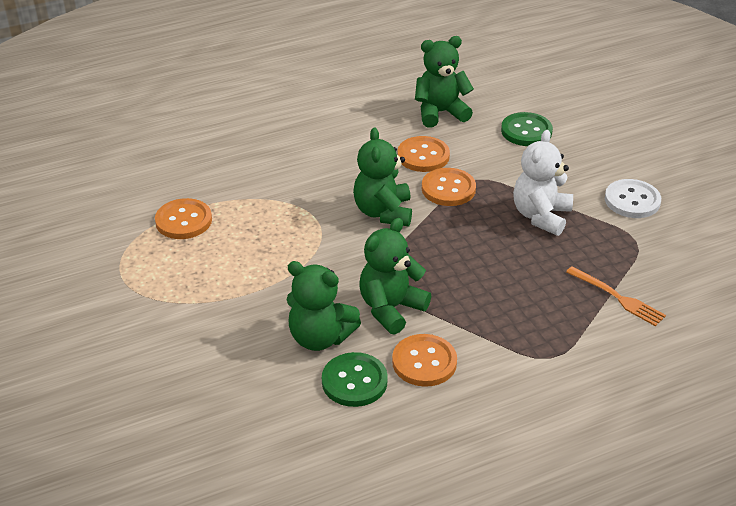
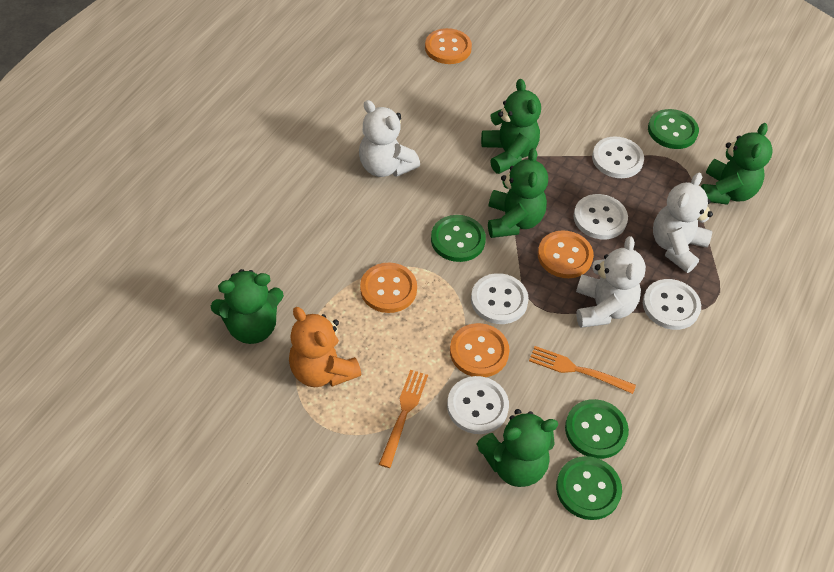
green button: 2 -> 4
green teddy bear: 4 -> 5
orange fork: 1 -> 2
orange teddy bear: 0 -> 1
white button: 1 -> 5
white teddy bear: 1 -> 3

